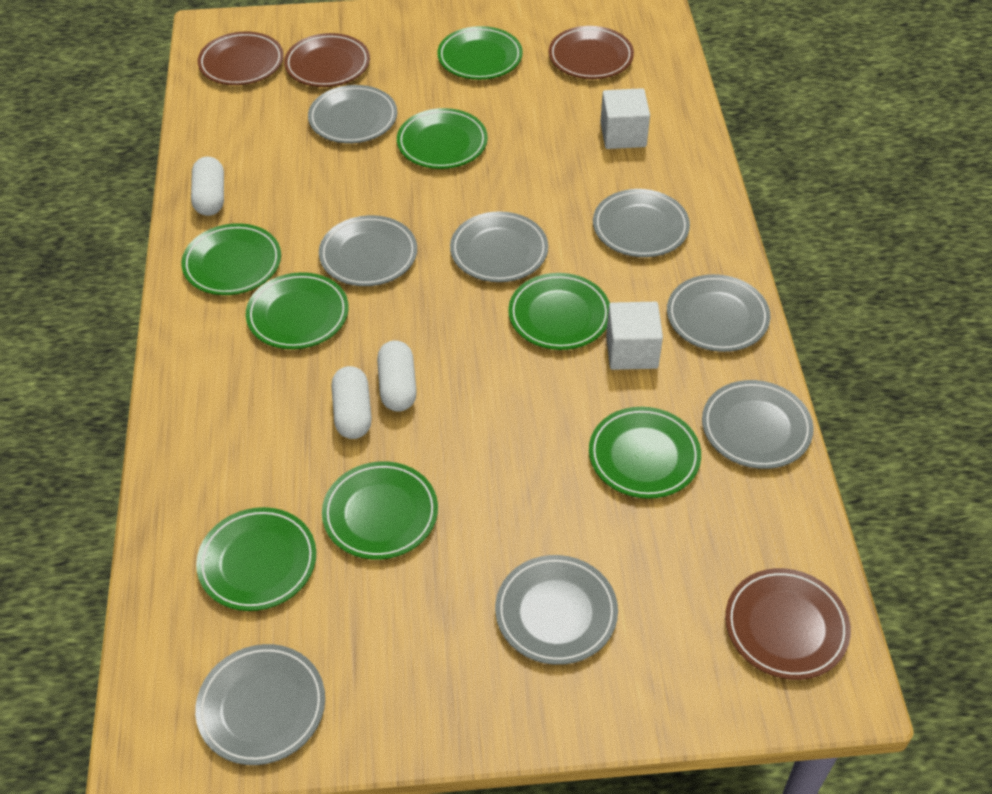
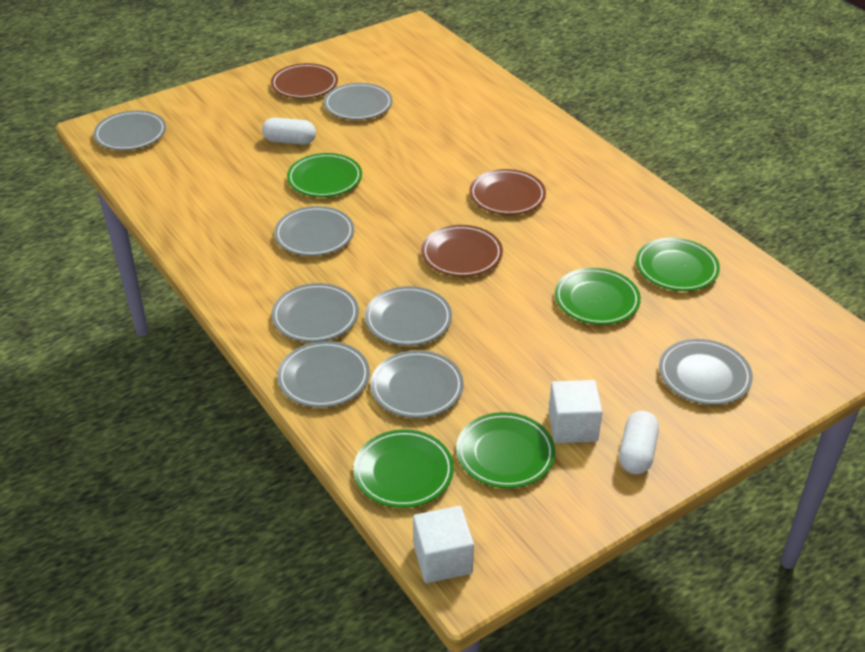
brown plate: 4 -> 3
green plate: 8 -> 5
white capsule: 3 -> 2

